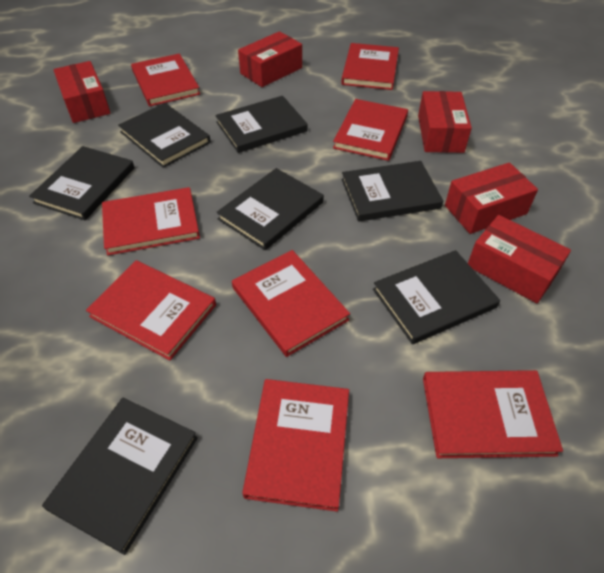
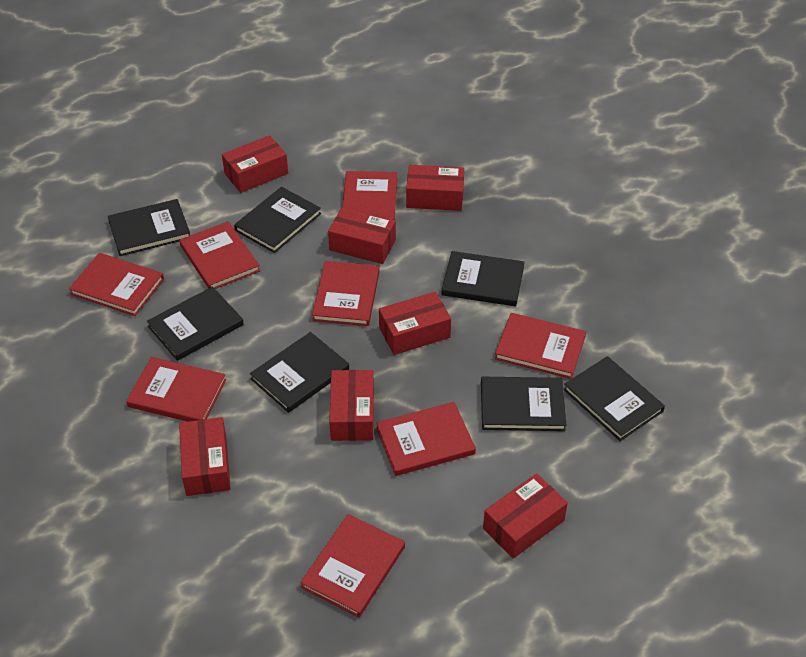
red box: 5 -> 7

